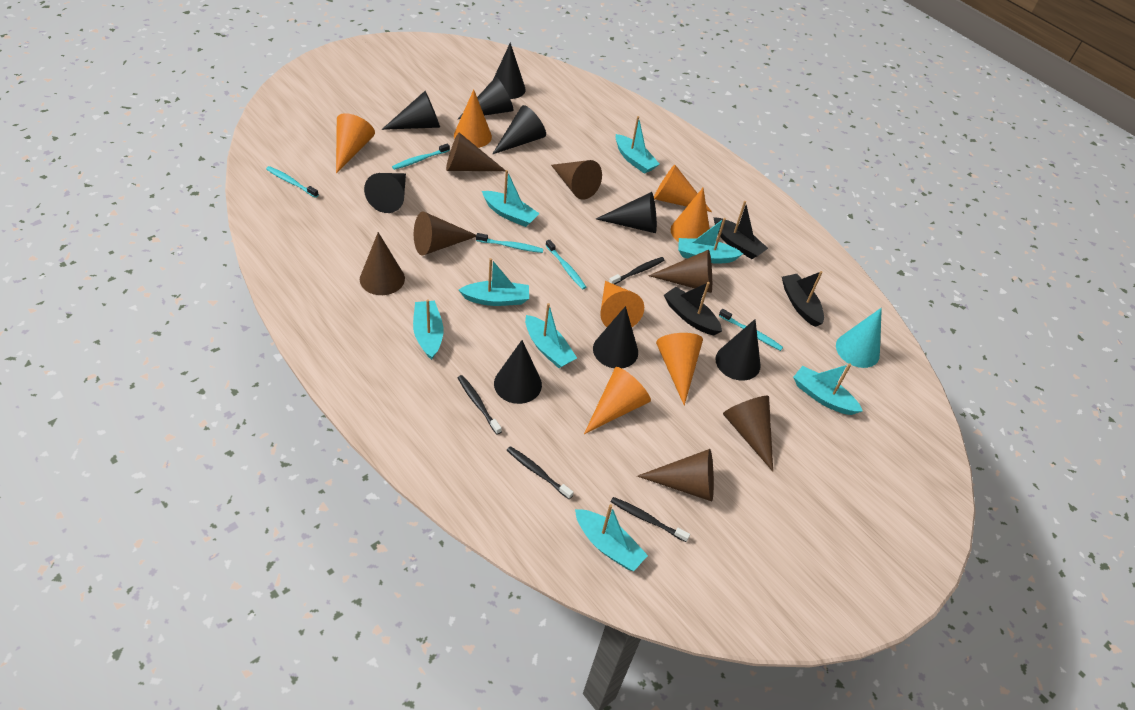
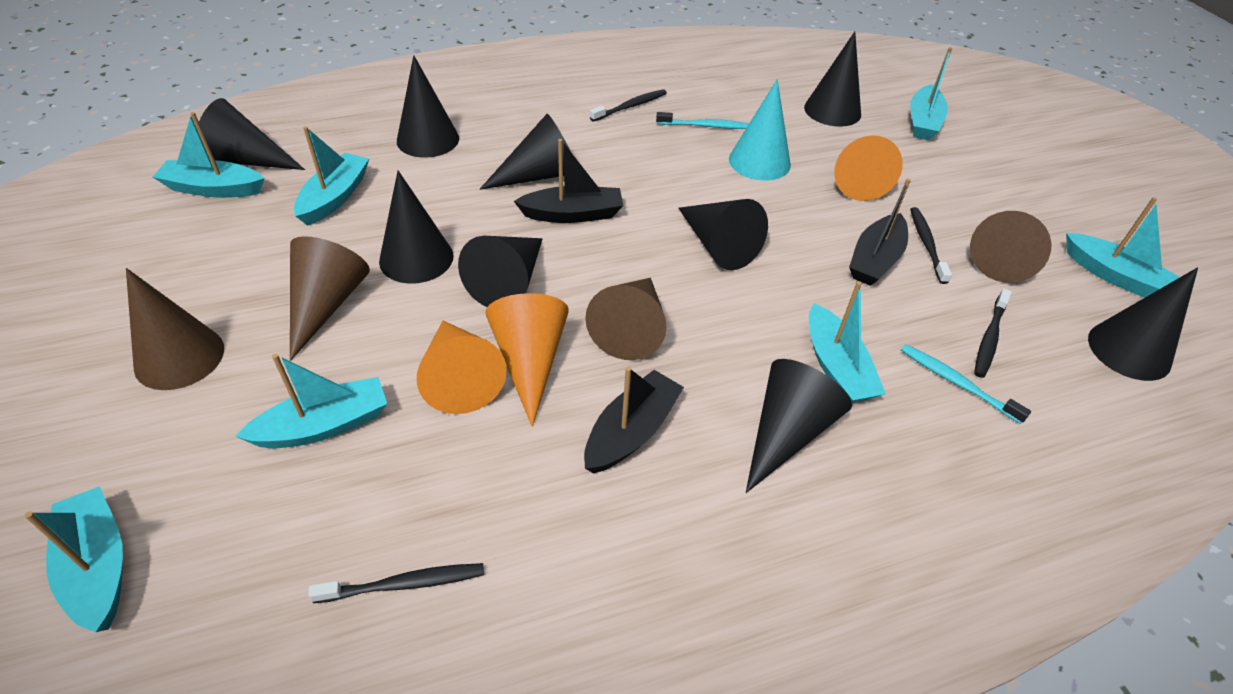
brown cone: 7 -> 4
orange cone: 7 -> 3
turquoise boat: 8 -> 7
turquoise toothbrush: 5 -> 2

